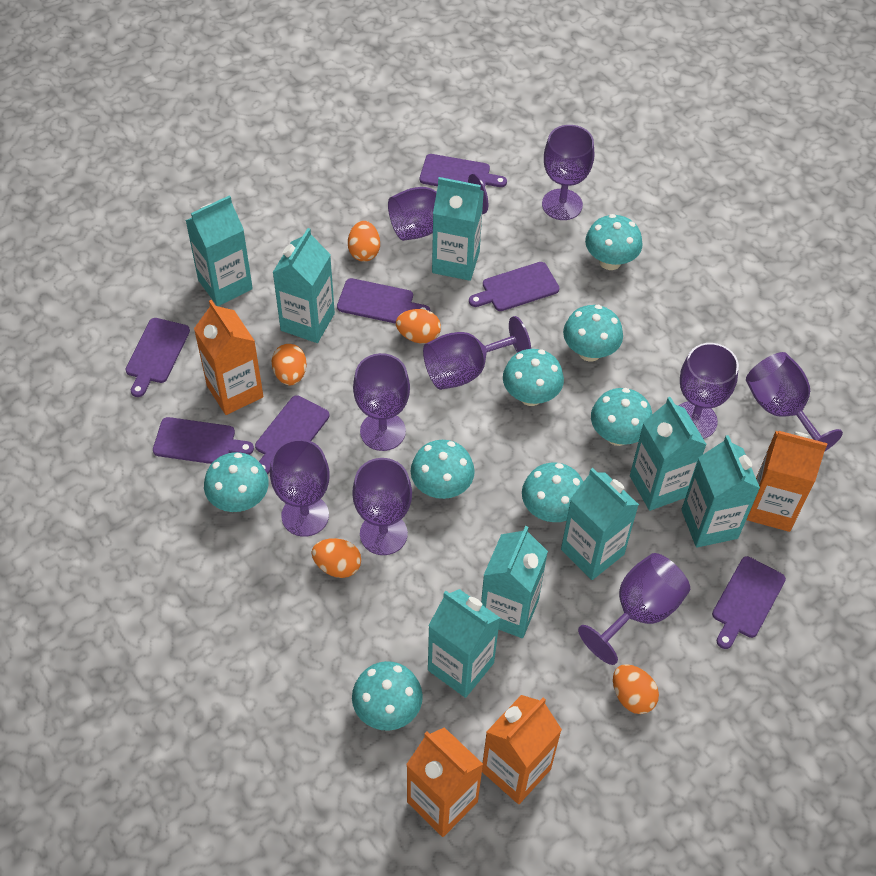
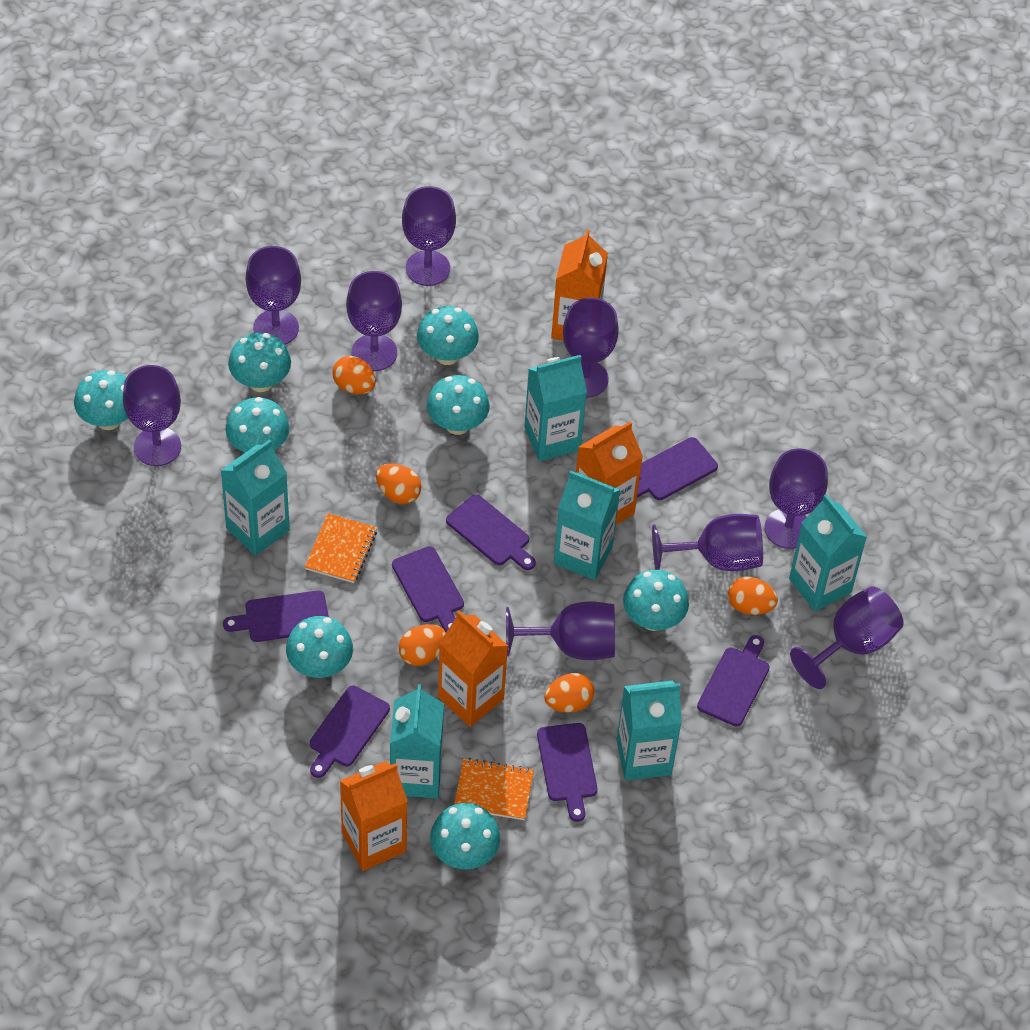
orange notebook: 0 -> 2
turquoise carton: 8 -> 6

